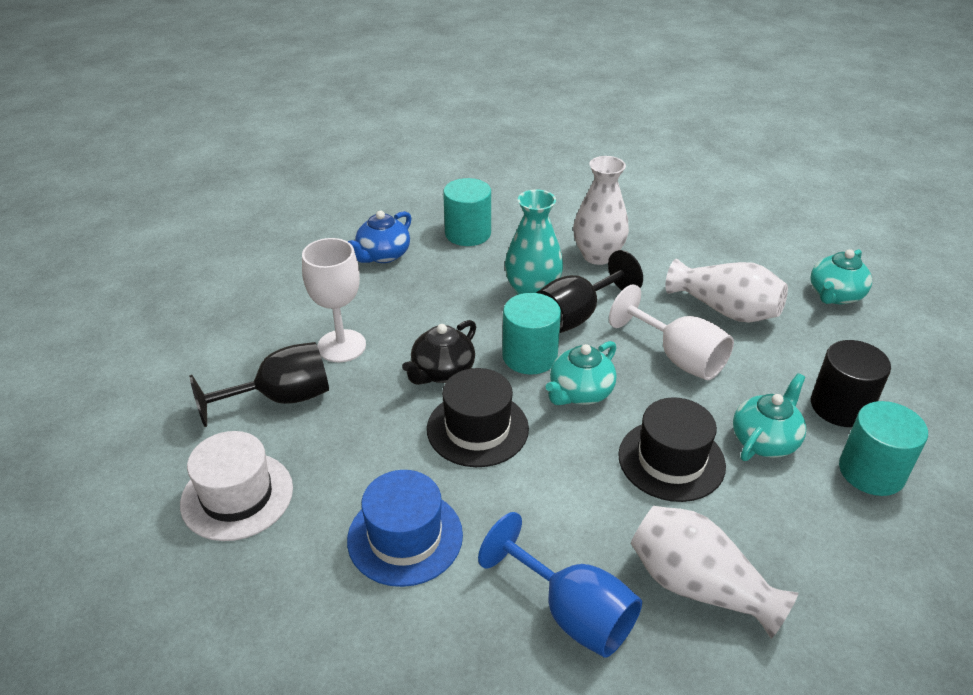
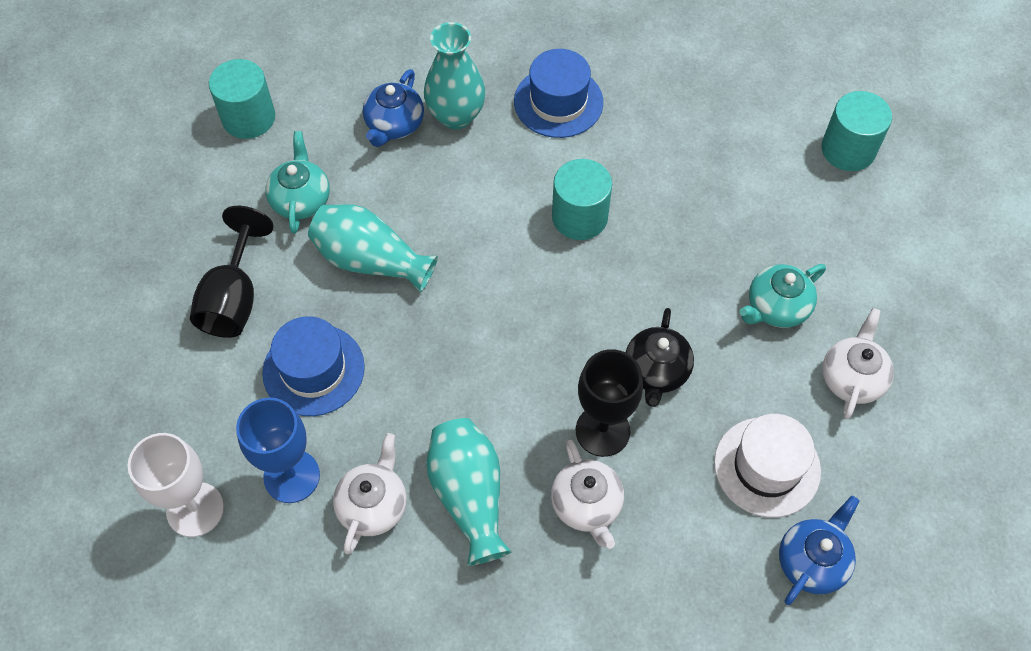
black cylinder: 1 -> 0
black hat: 2 -> 0
blue hat: 1 -> 2
blue teapot: 1 -> 2
turquoise teapot: 3 -> 2
turquoise vase: 1 -> 3
white goblet: 2 -> 1
white teapot: 0 -> 3
white vase: 3 -> 0

